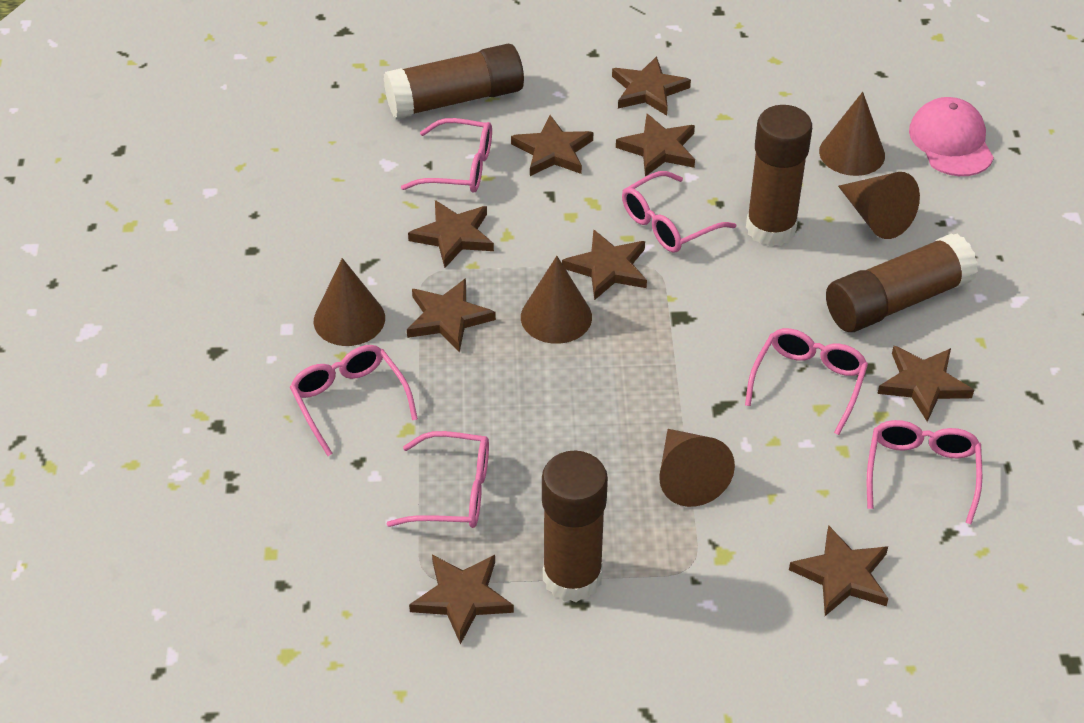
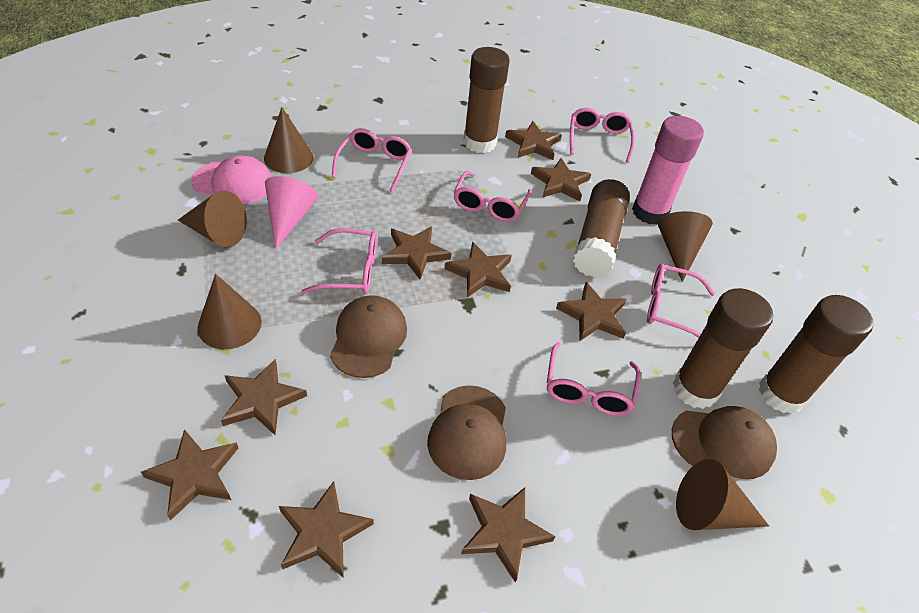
brown cap: 0 -> 3
pink cone: 0 -> 1
pink glue stick: 0 -> 1

